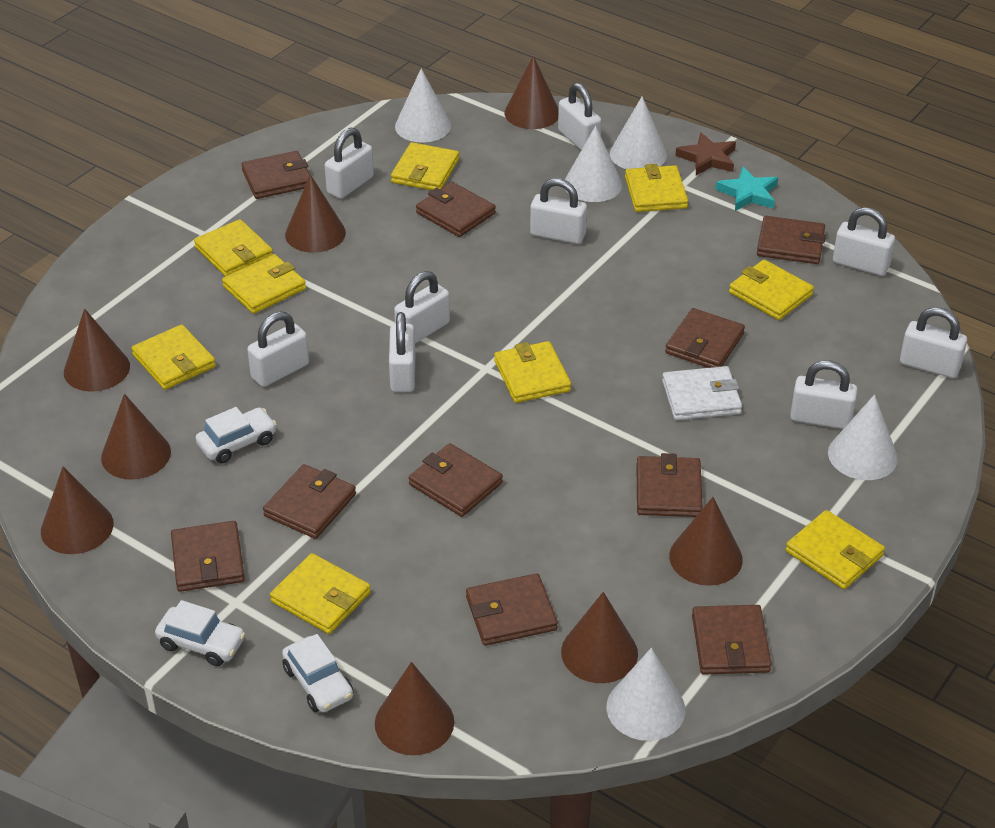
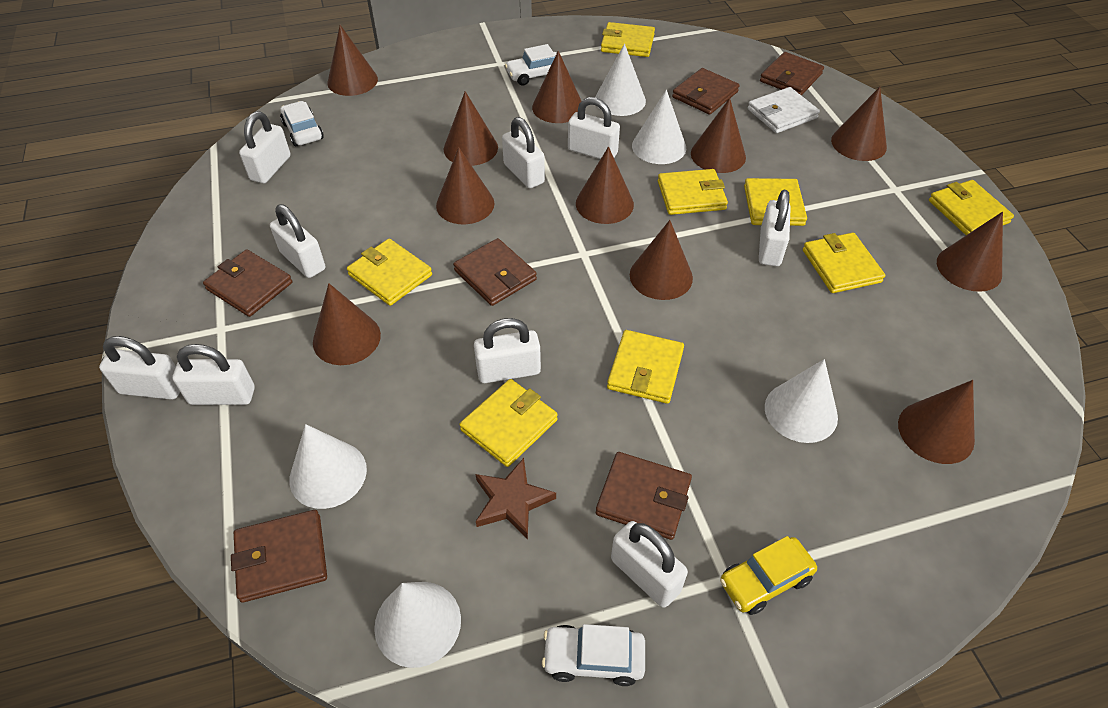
brown cone: 8 -> 11
brown wallet: 10 -> 6
turquoise star: 1 -> 0
yellow car: 0 -> 1
yellow wallet: 9 -> 8

